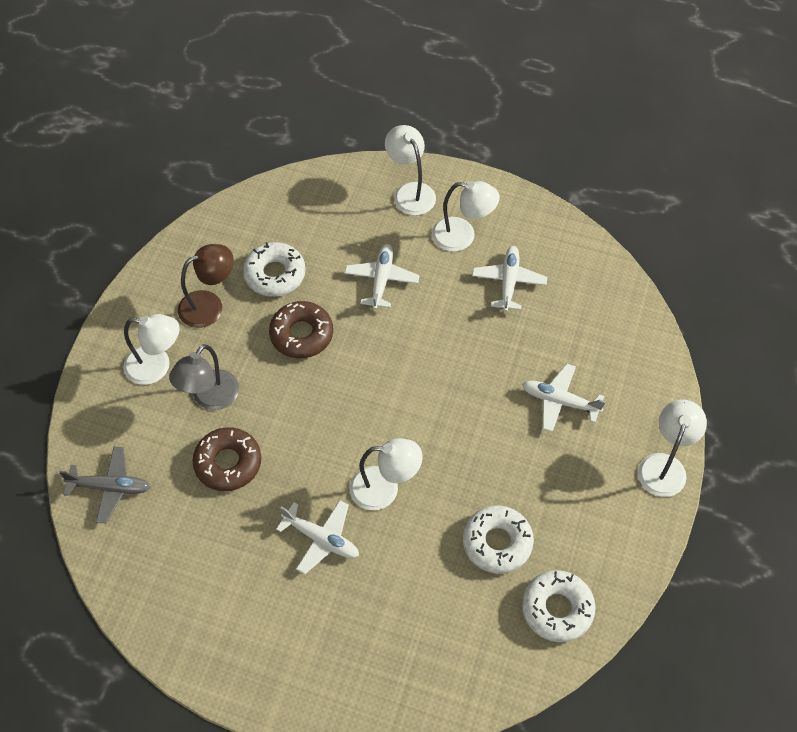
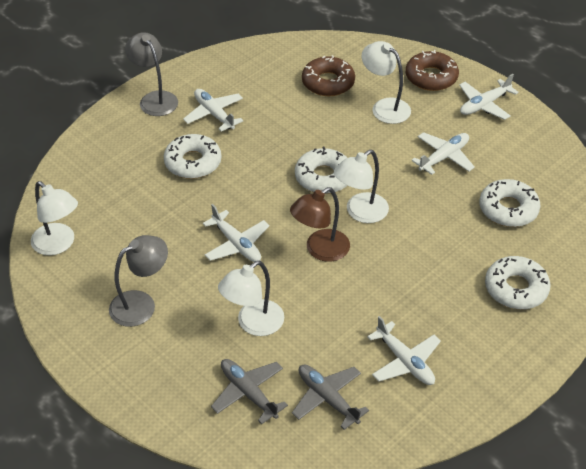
grey lamp: 1 -> 2
grey plane: 1 -> 2
white donut: 3 -> 4
white lamp: 5 -> 4
white plane: 4 -> 5

